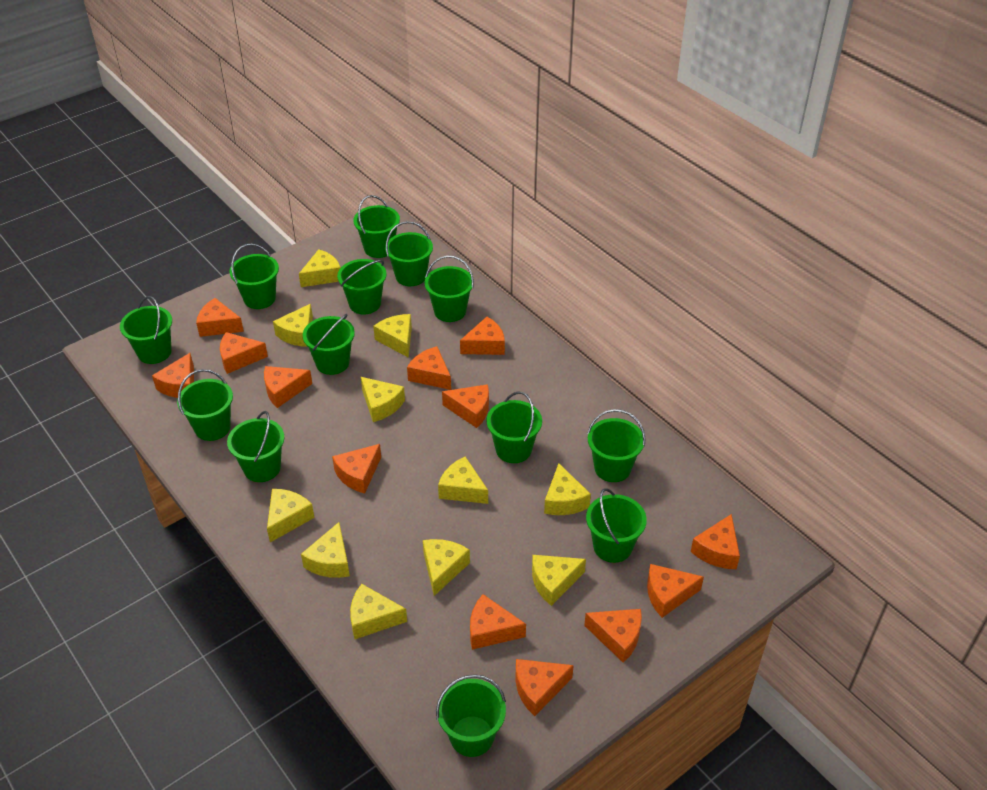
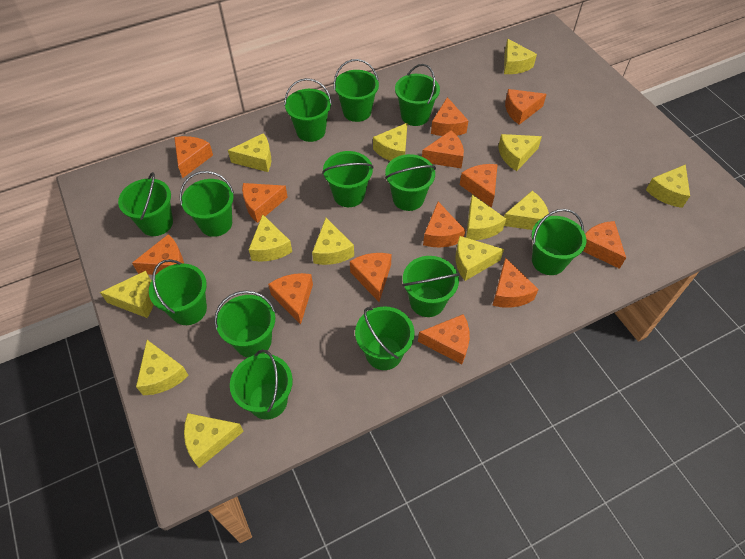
yellow cheese: 11 -> 13

